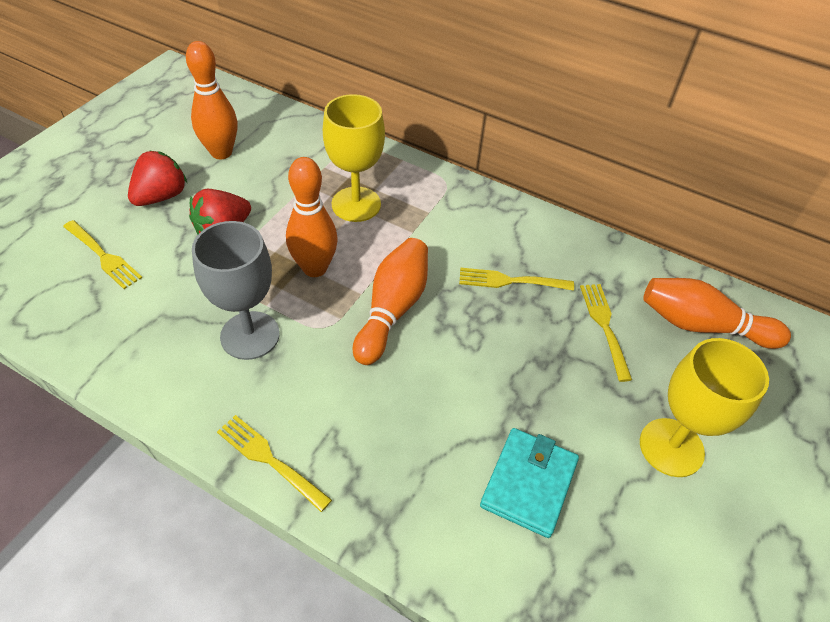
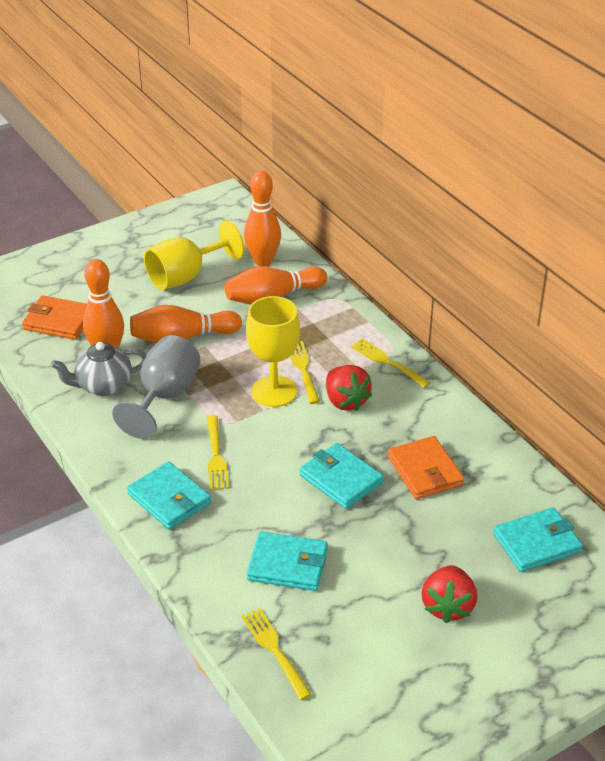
grey teapot: 0 -> 1
orange wallet: 0 -> 2
turquoise wallet: 1 -> 4

